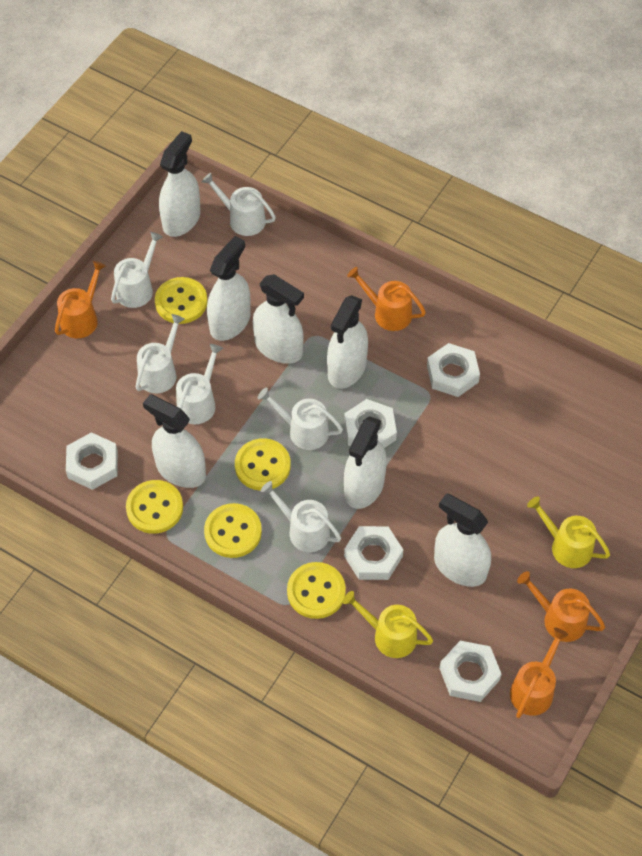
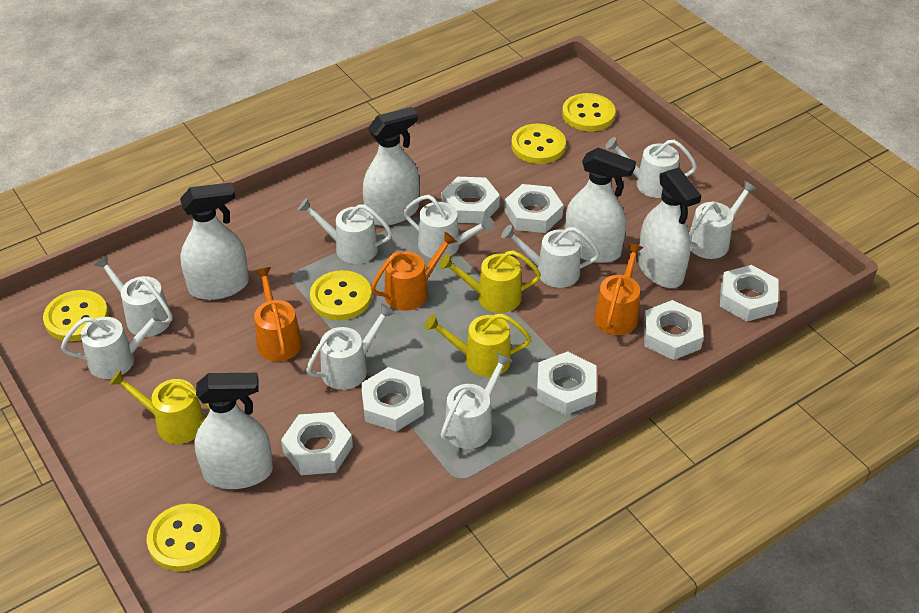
orange watering can: 4 -> 3
white nut: 5 -> 7
white spray bottle: 7 -> 5
white watering can: 6 -> 9
yellow watering can: 2 -> 3

